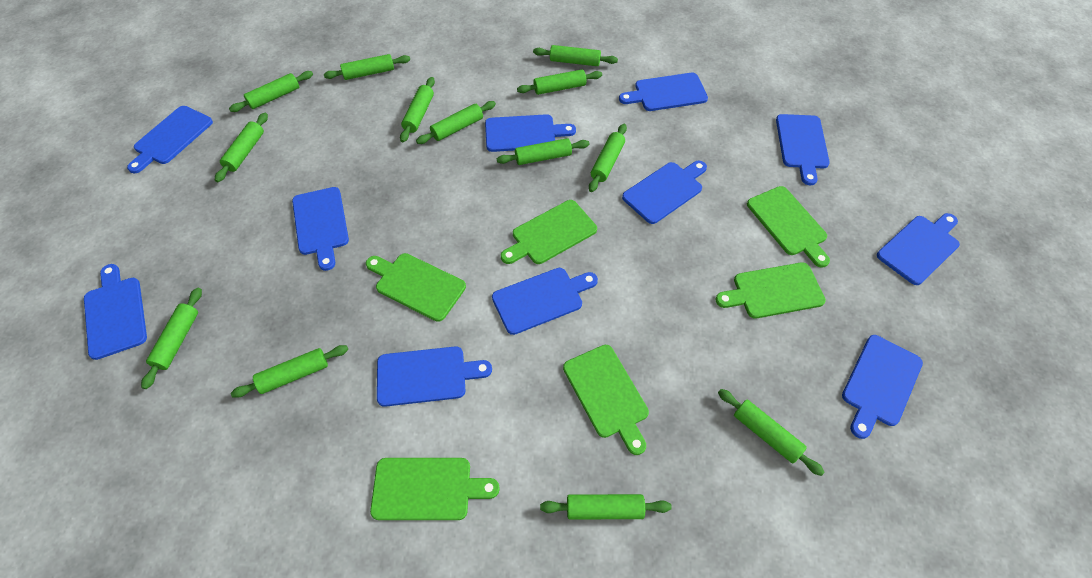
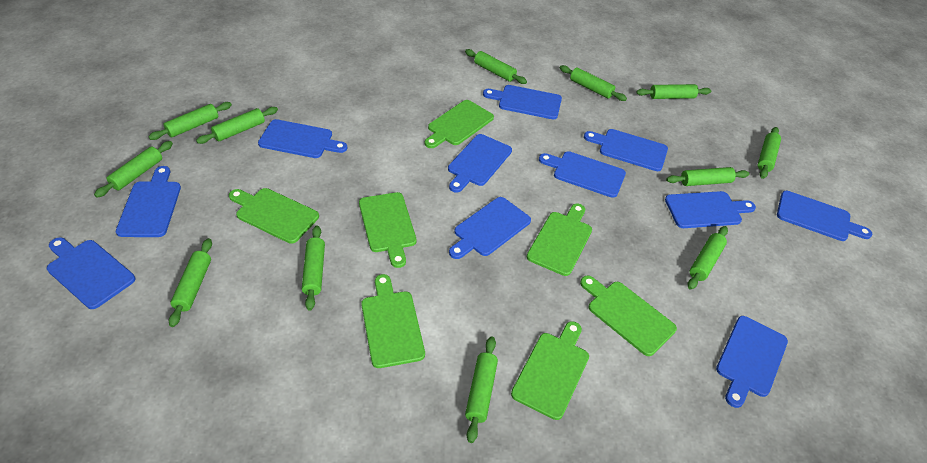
green cutting board: 6 -> 7
green rolling pin: 13 -> 12

